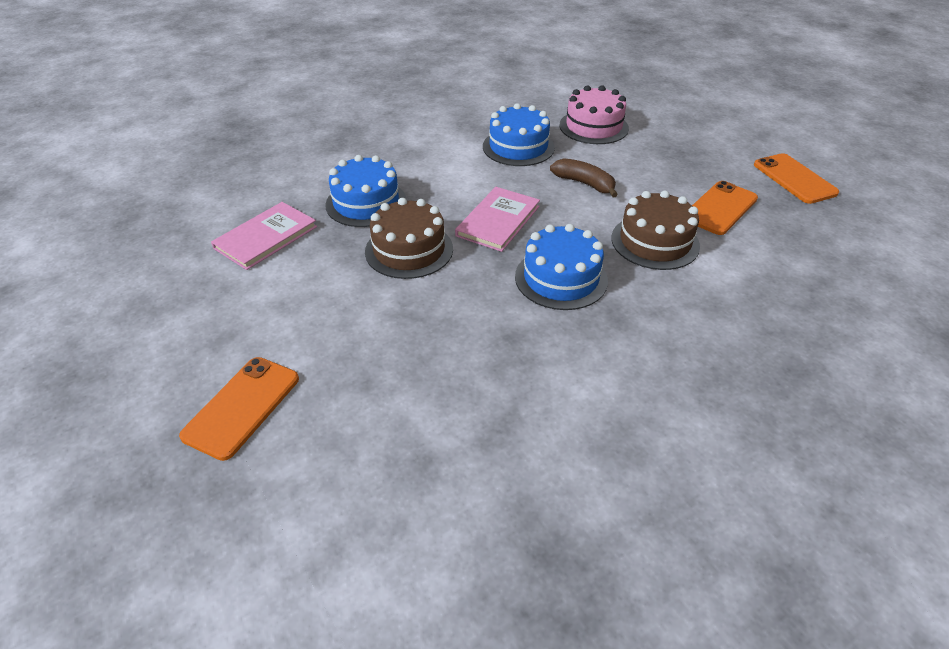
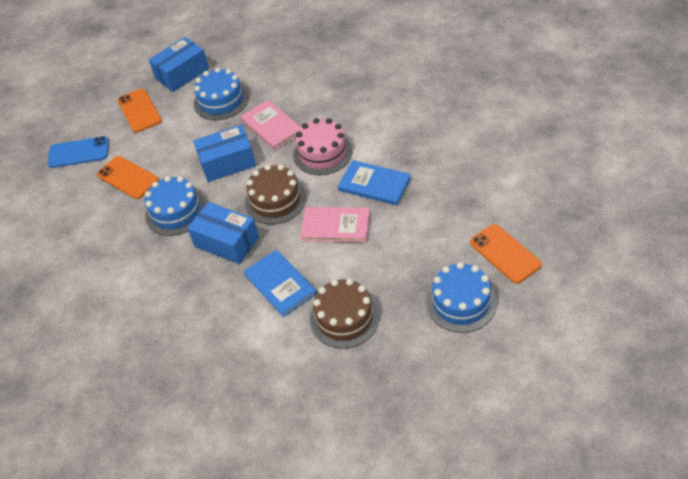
blue book: 0 -> 2
blue box: 0 -> 3
blue phone: 0 -> 1
brown banana: 1 -> 0

